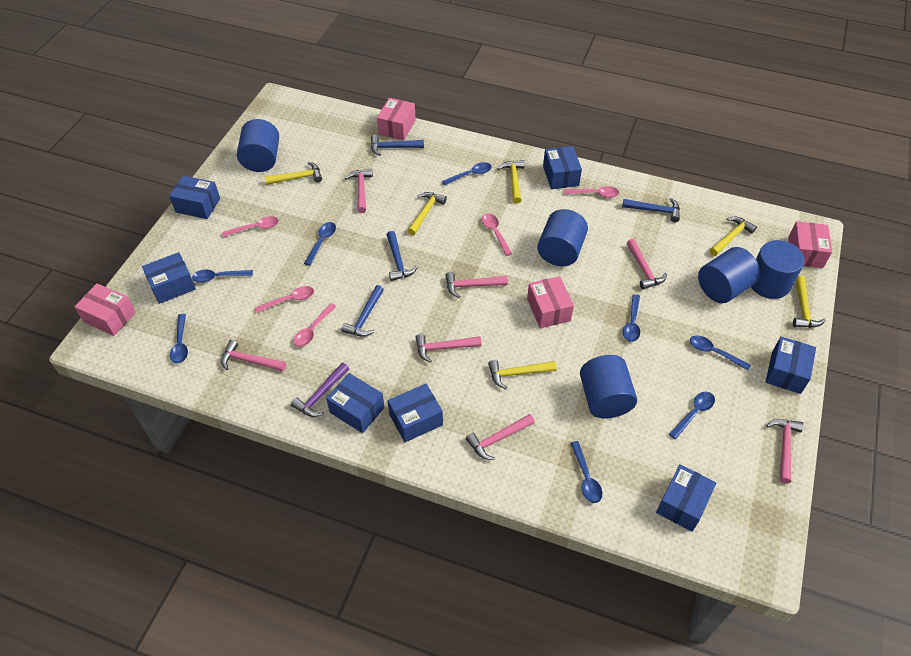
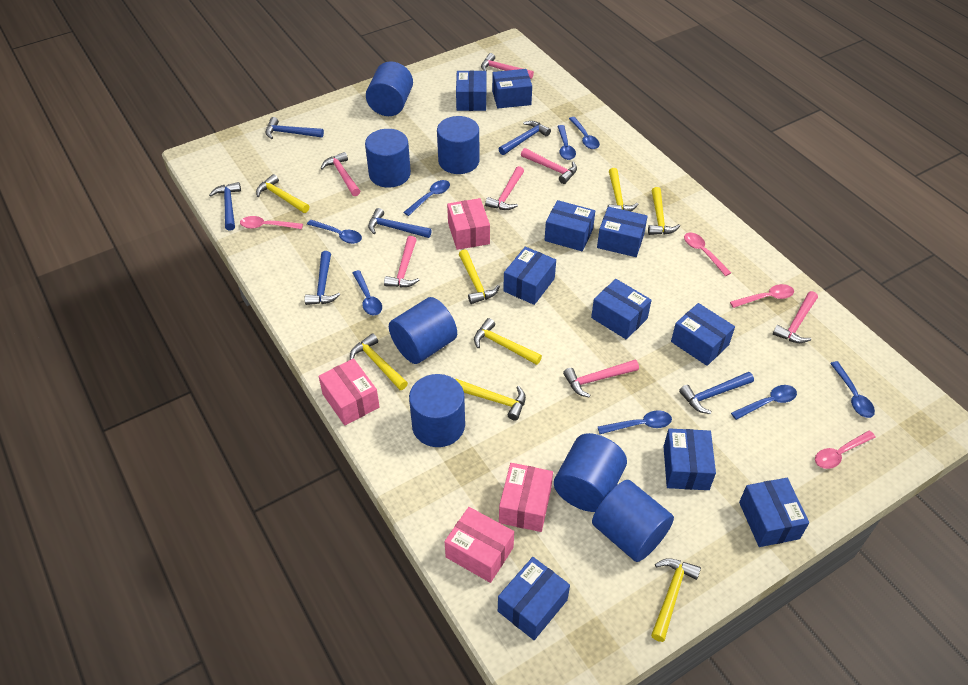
blue box: 7 -> 10
blue cylinder: 5 -> 7
blue hammer: 4 -> 6
pink spoon: 5 -> 4
purple hammer: 1 -> 0
yellow hammer: 6 -> 8

